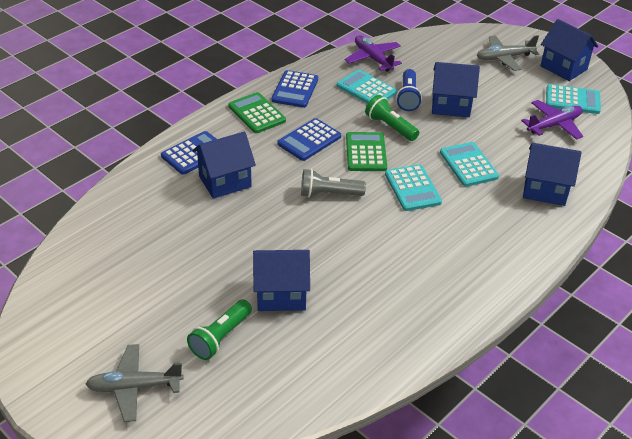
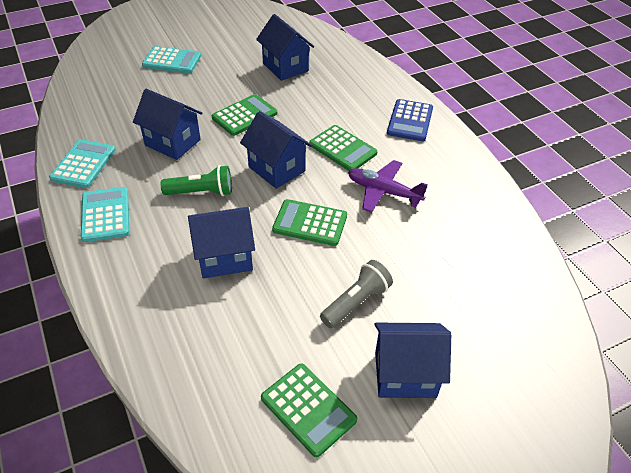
blue calculator: 3 -> 1
blue flashlight: 1 -> 0
green calculator: 2 -> 4
green flashlight: 2 -> 1
grey plane: 2 -> 0
purple plane: 2 -> 1
turquoise calculator: 4 -> 3

